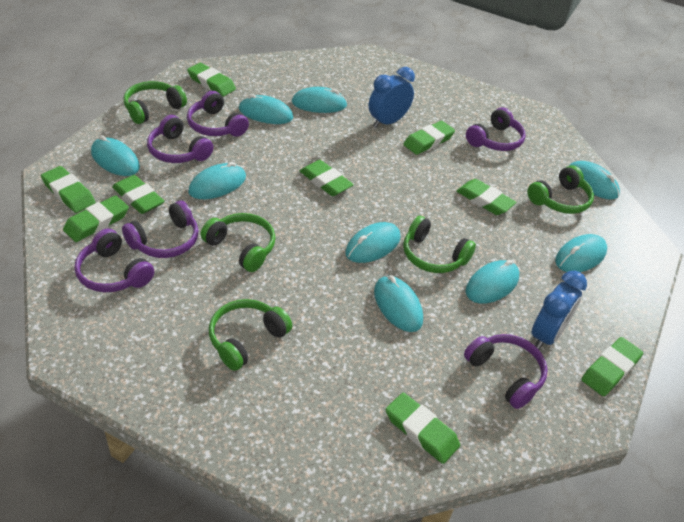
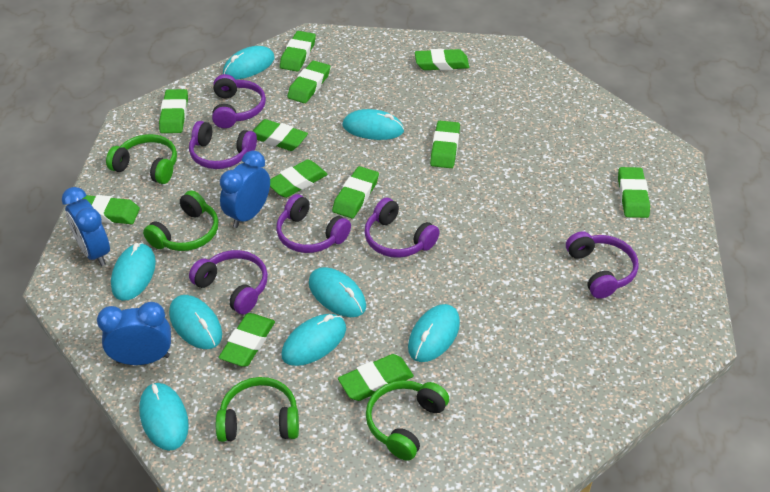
blue clock: 2 -> 3
green eraser: 9 -> 12
green headphones: 5 -> 4
turquoise mouse: 9 -> 8

